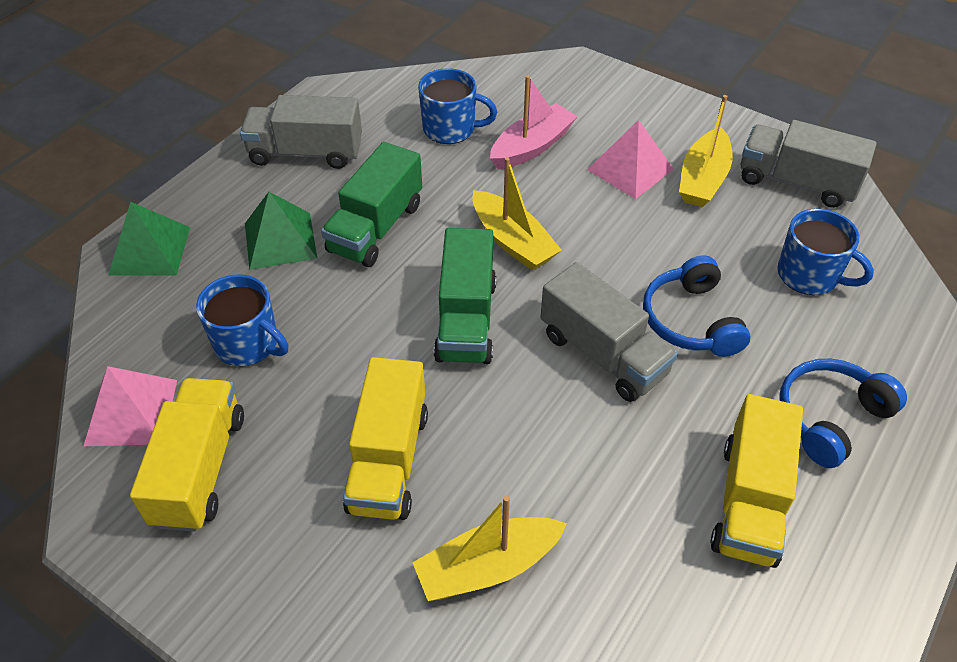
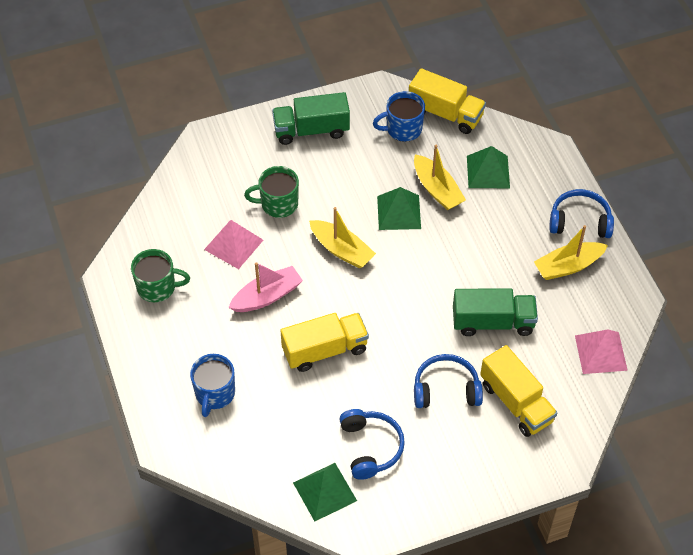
blue headphones: 2 -> 3
blue mug: 3 -> 2
green mug: 0 -> 2
green pyramid: 2 -> 3
grey truck: 3 -> 0

